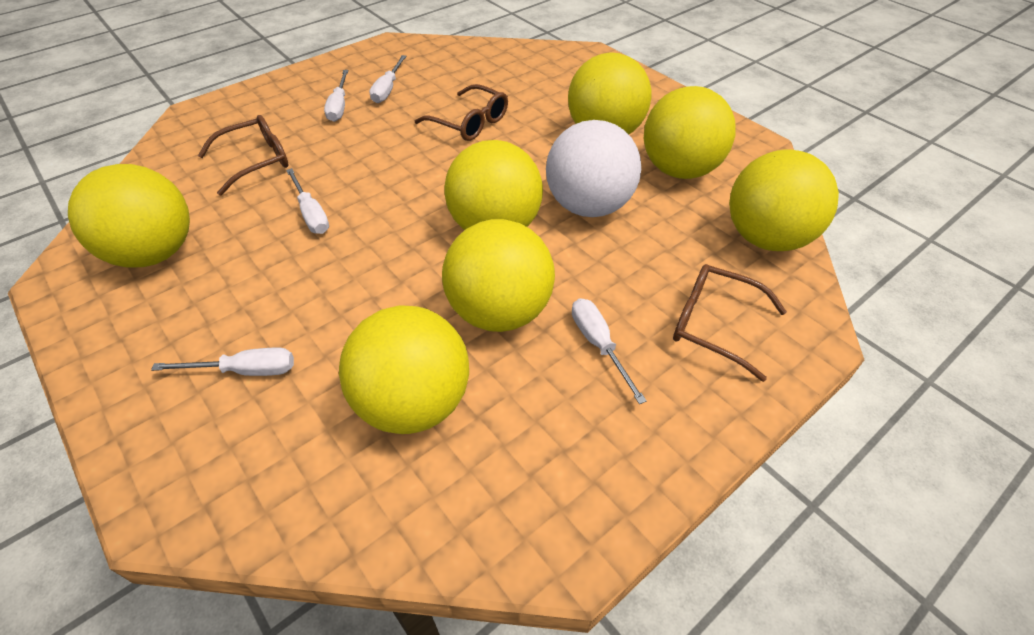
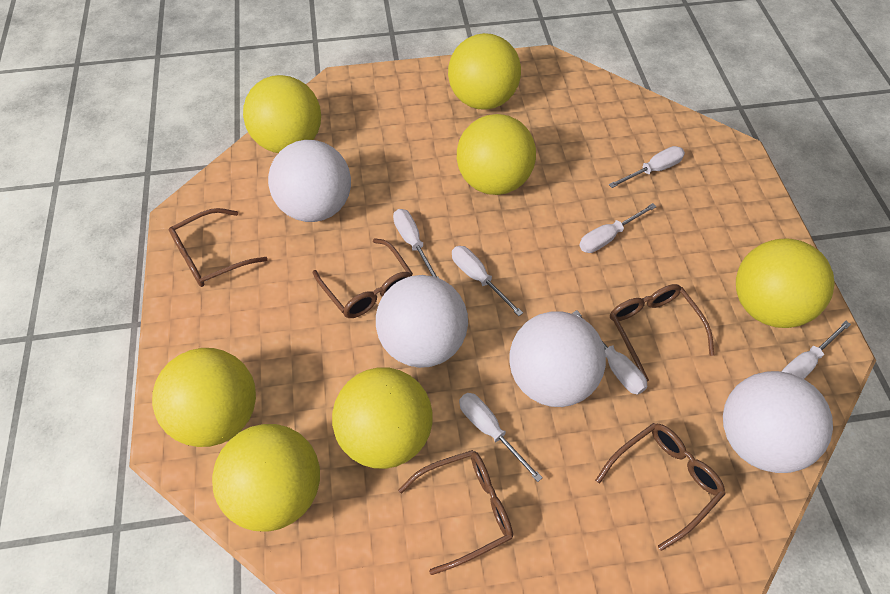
brown glasses: 3 -> 5
white ball: 1 -> 4
white screwdriver: 5 -> 7

